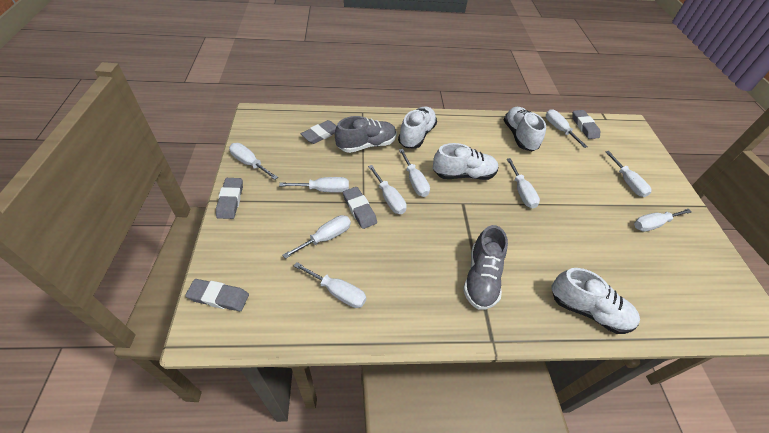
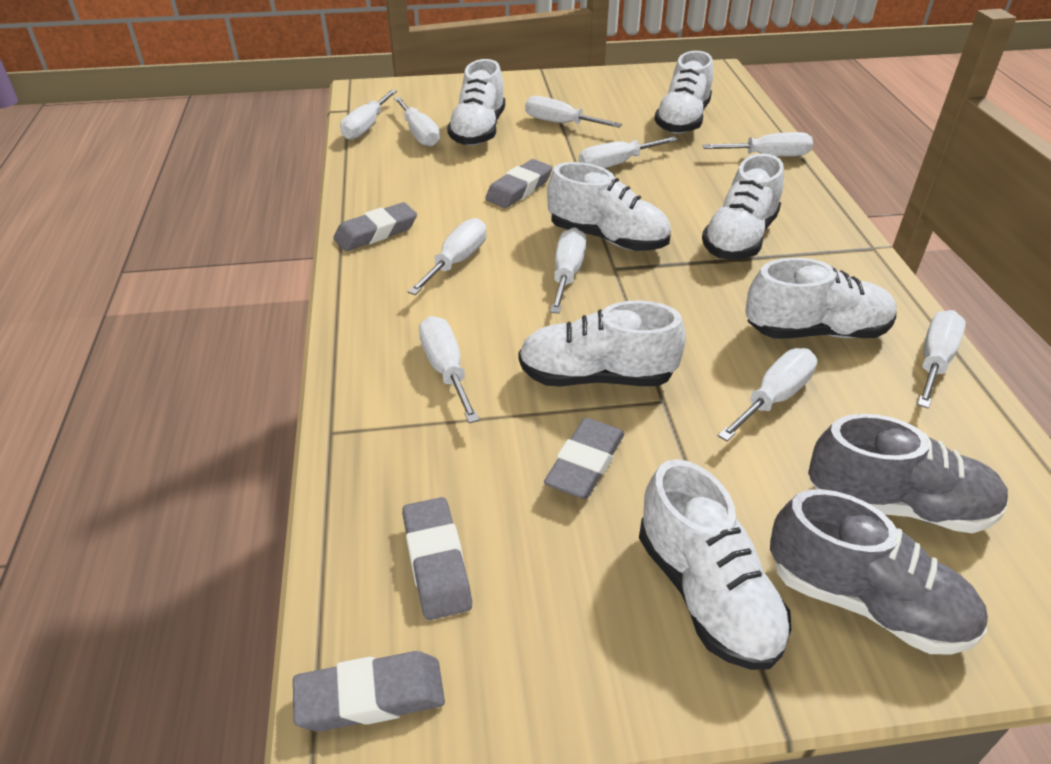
white shoe: 4 -> 7

